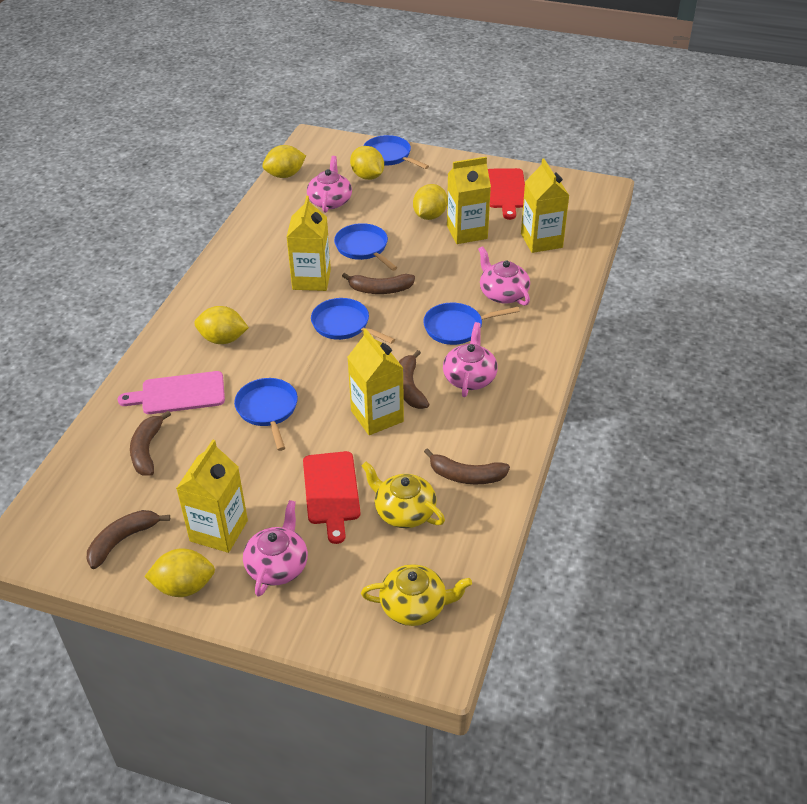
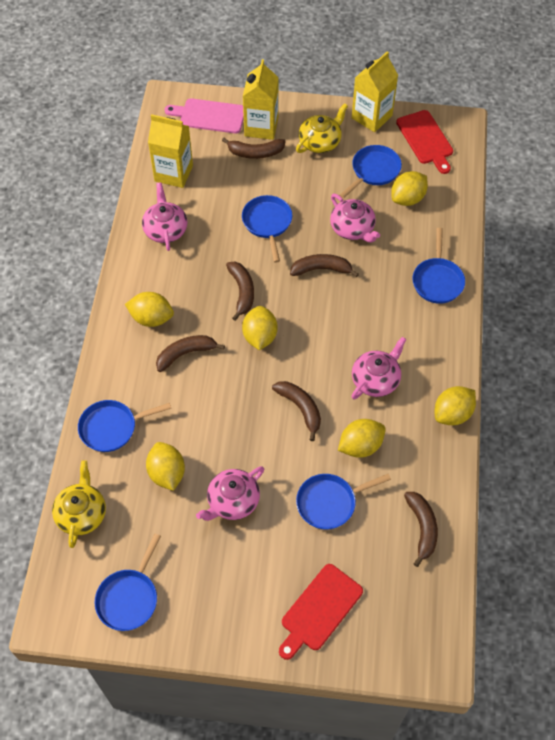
blue pan: 5 -> 6
brown banana: 5 -> 6
yellow carton: 5 -> 3
yellow lemon: 5 -> 6

